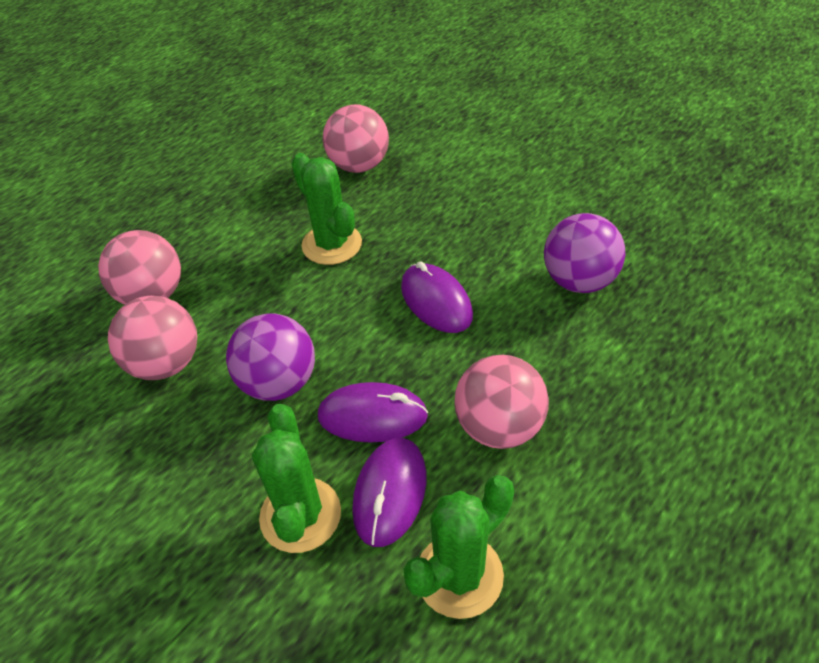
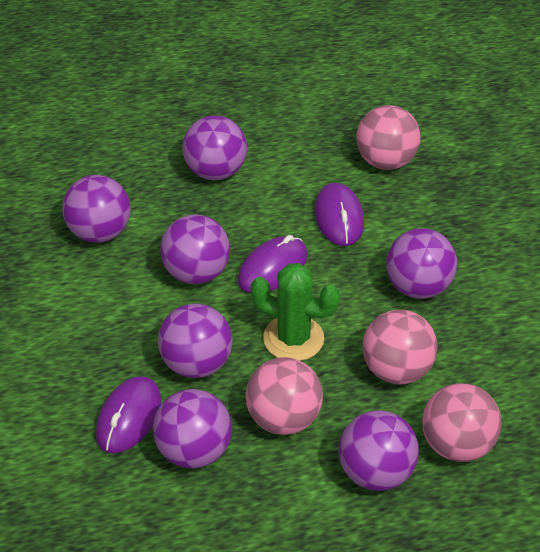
green cactus: 3 -> 1
purple ball: 2 -> 7

